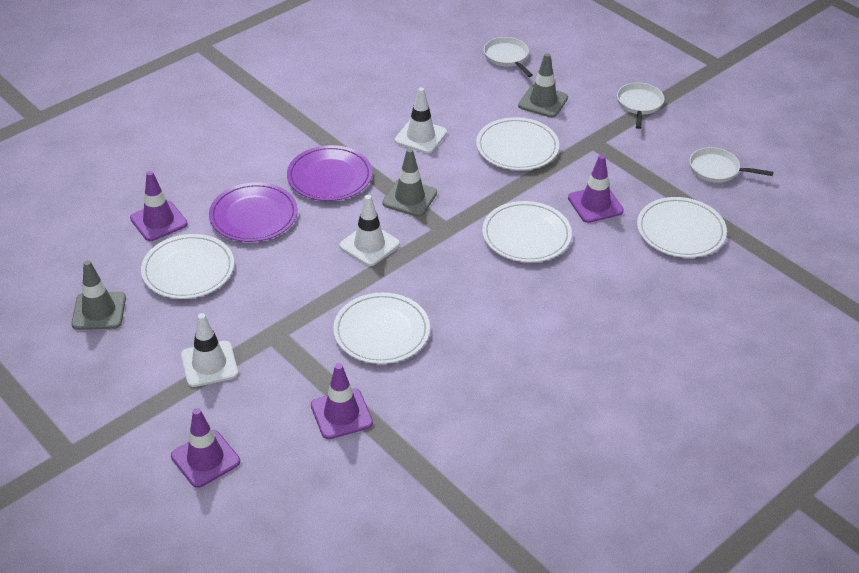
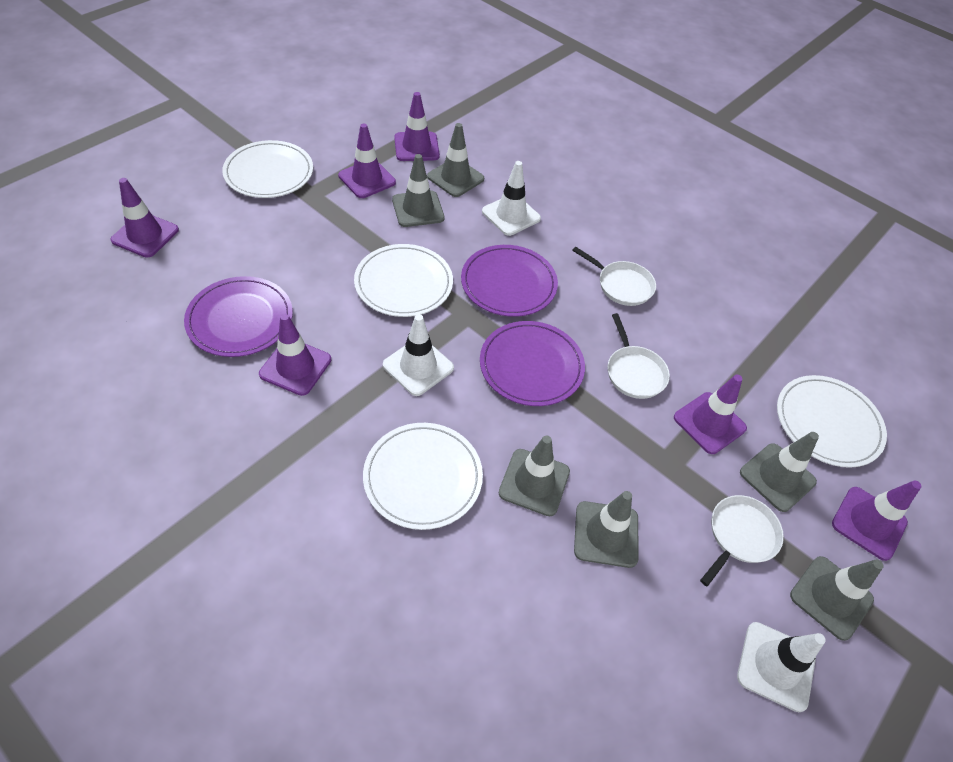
grey traffic cone: 3 -> 6
purple plate: 2 -> 3
purple traffic cone: 4 -> 6
white plate: 5 -> 4

